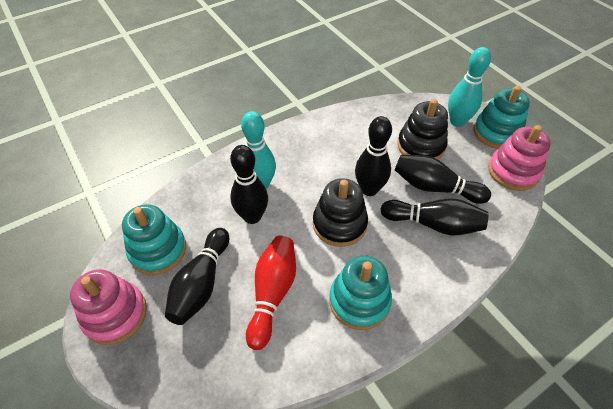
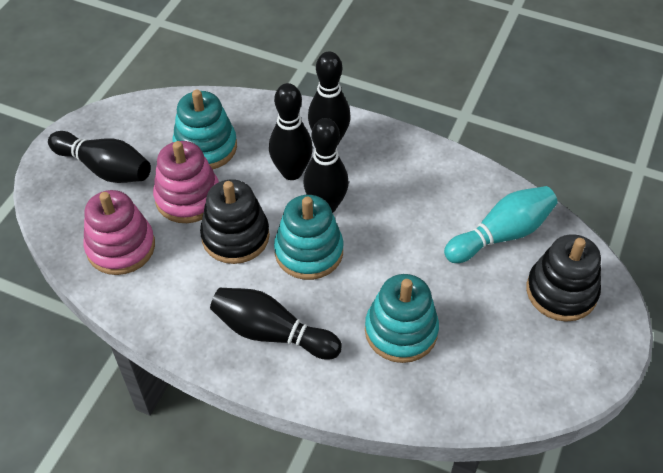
red bowling pin: 1 -> 0
turquoise bowling pin: 2 -> 1

